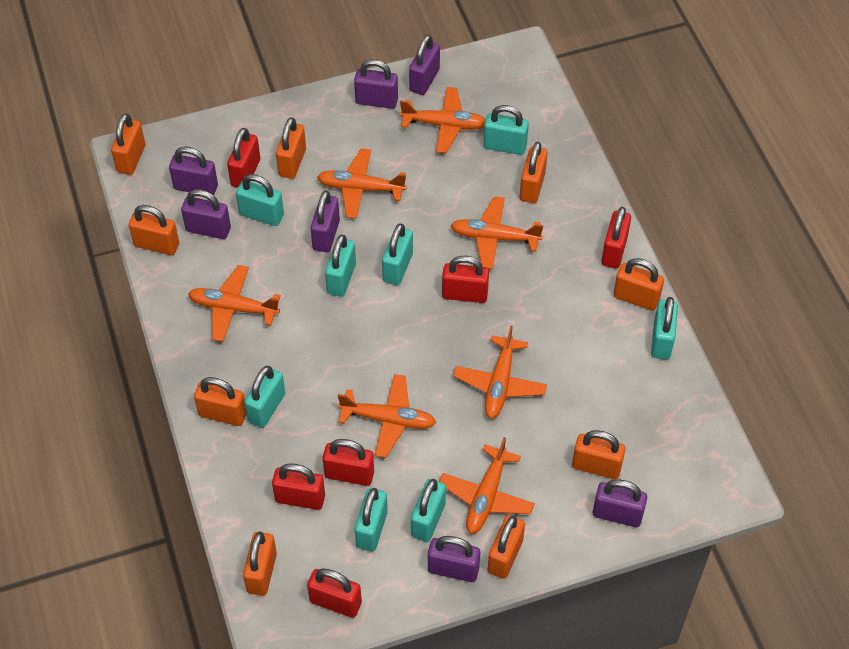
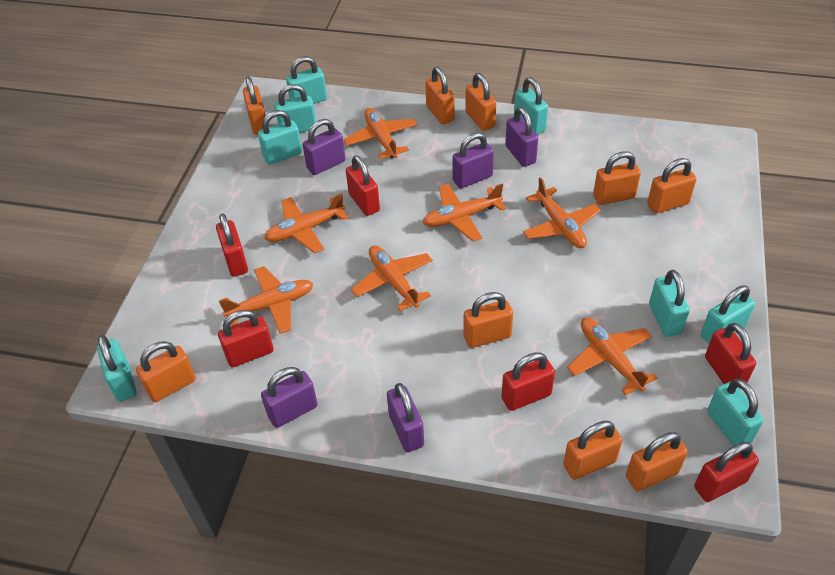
purple padlock: 7 -> 5

